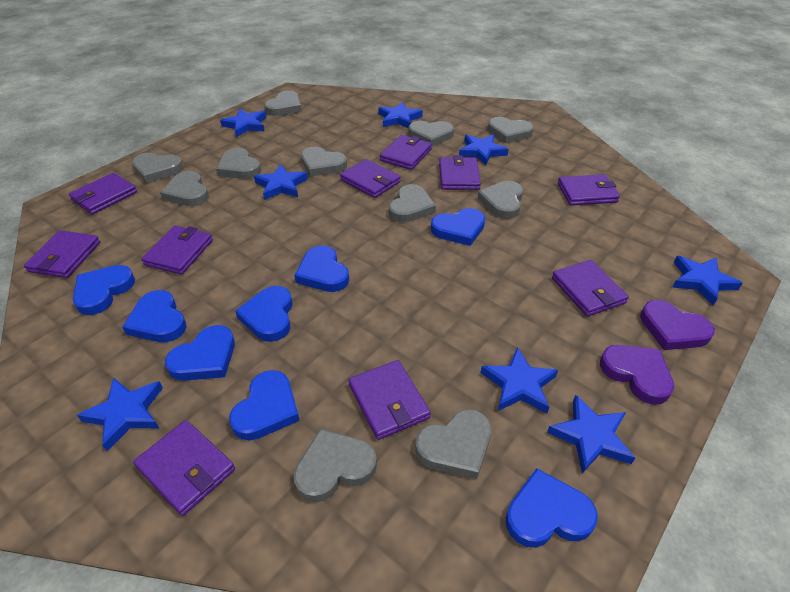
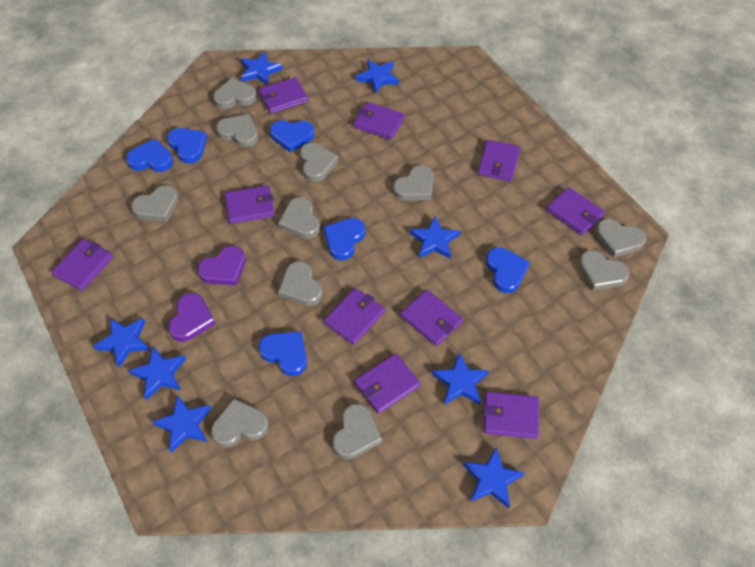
blue heart: 8 -> 6

